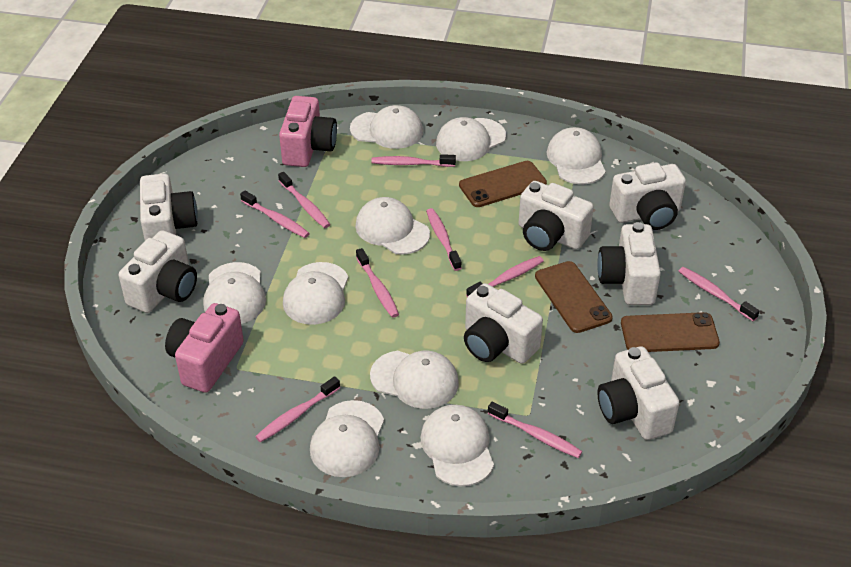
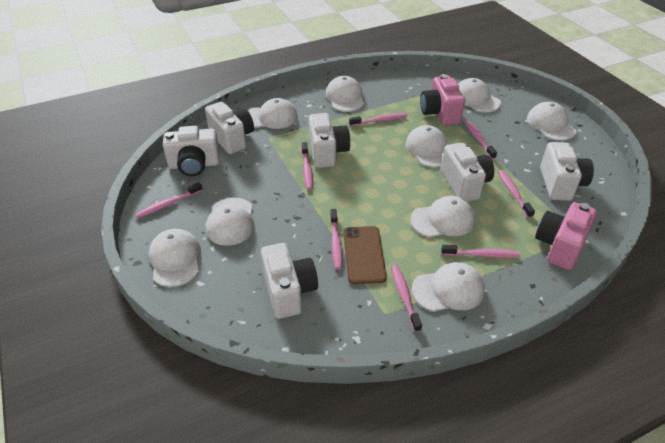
brown phone: 3 -> 1
pink toothbrush: 9 -> 8
white camera: 7 -> 6

